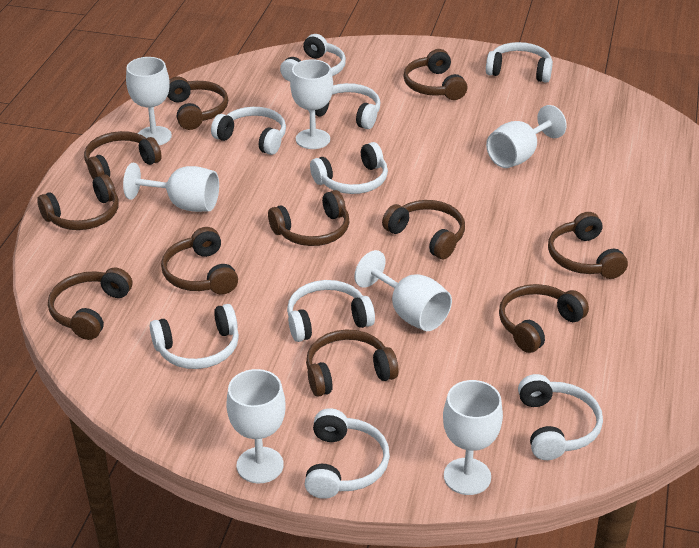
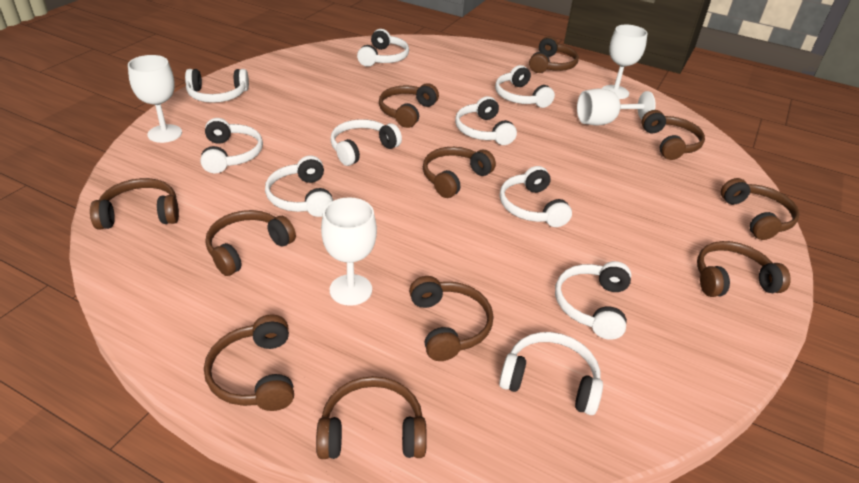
white goblet: 7 -> 4
white headphones: 9 -> 10

